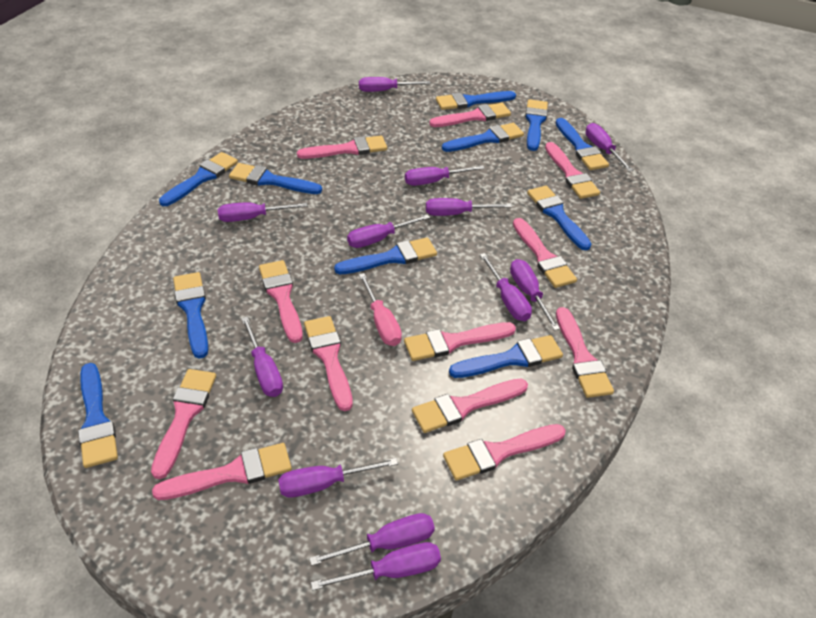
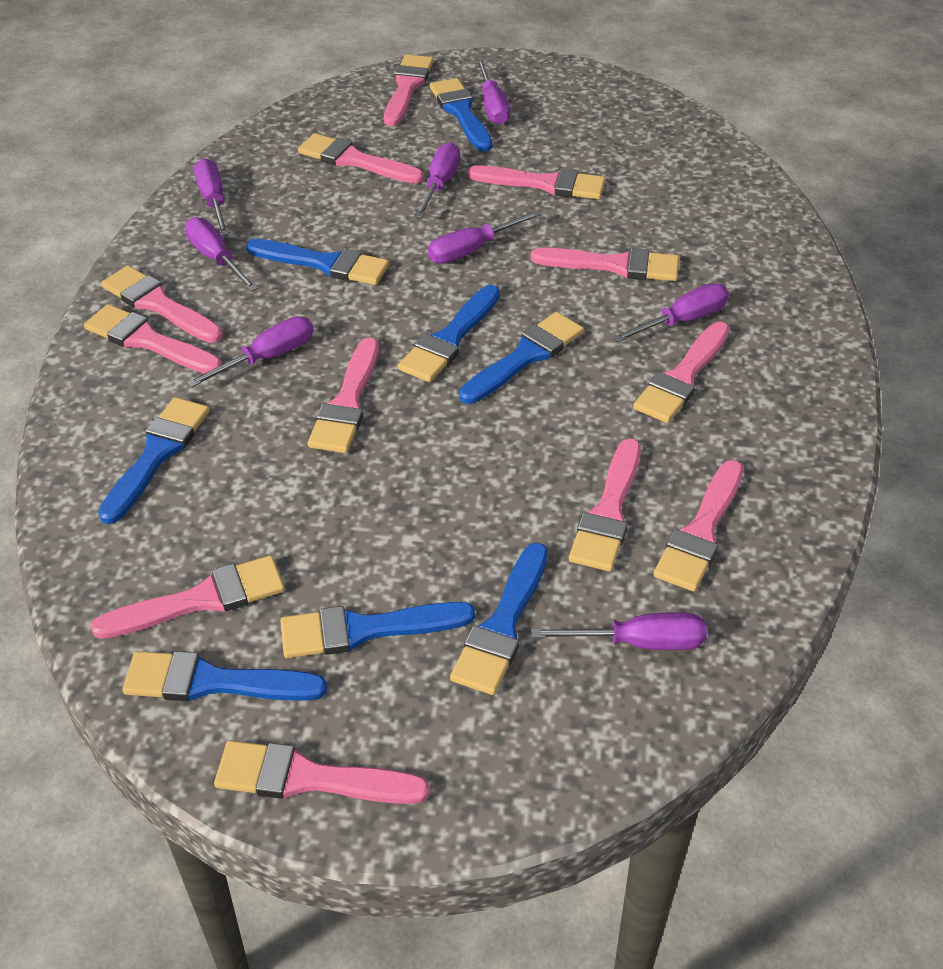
blue brush: 11 -> 8
pink screwdriver: 1 -> 0
purple screwdriver: 12 -> 8

